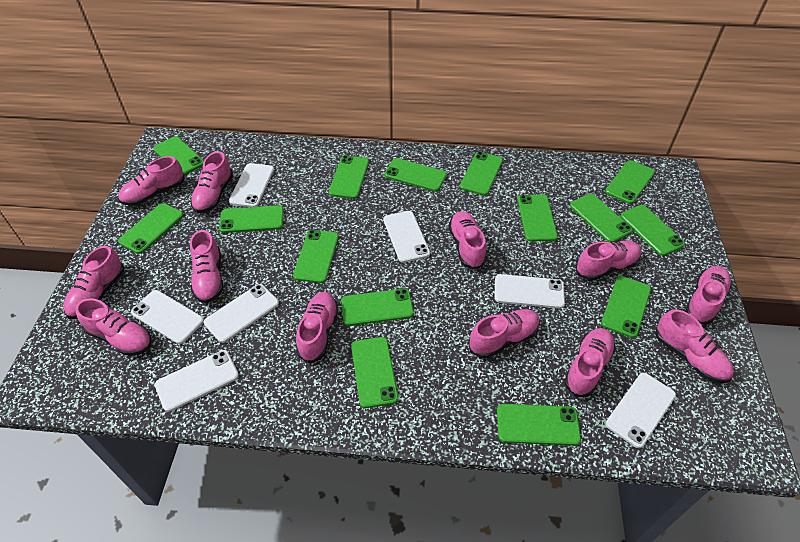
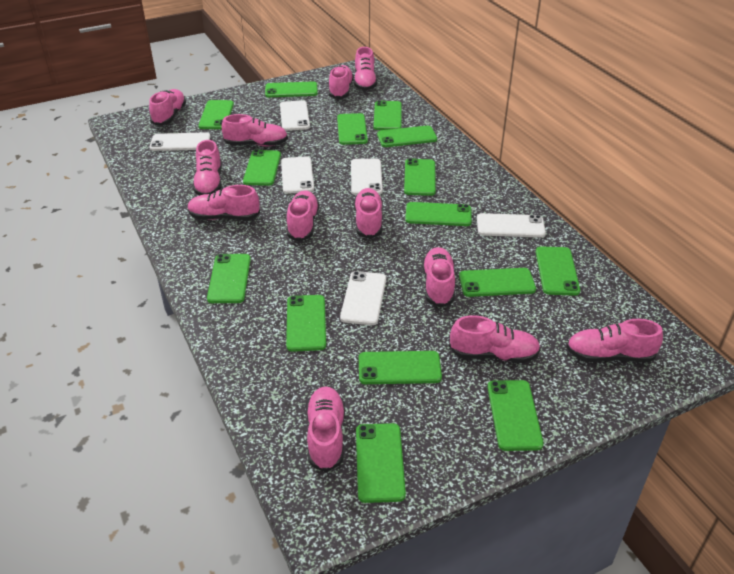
white phone: 7 -> 6

